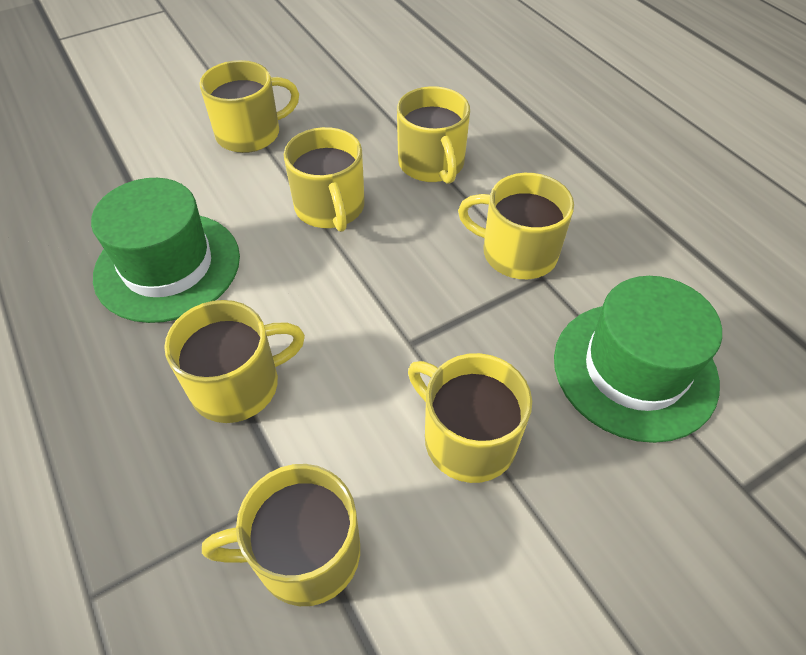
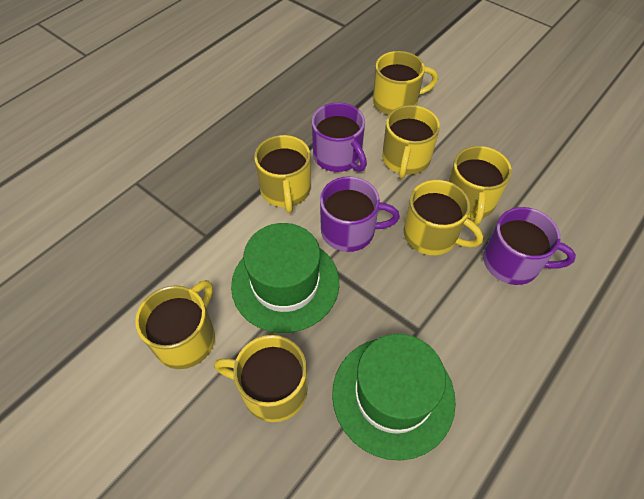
purple mug: 0 -> 3

